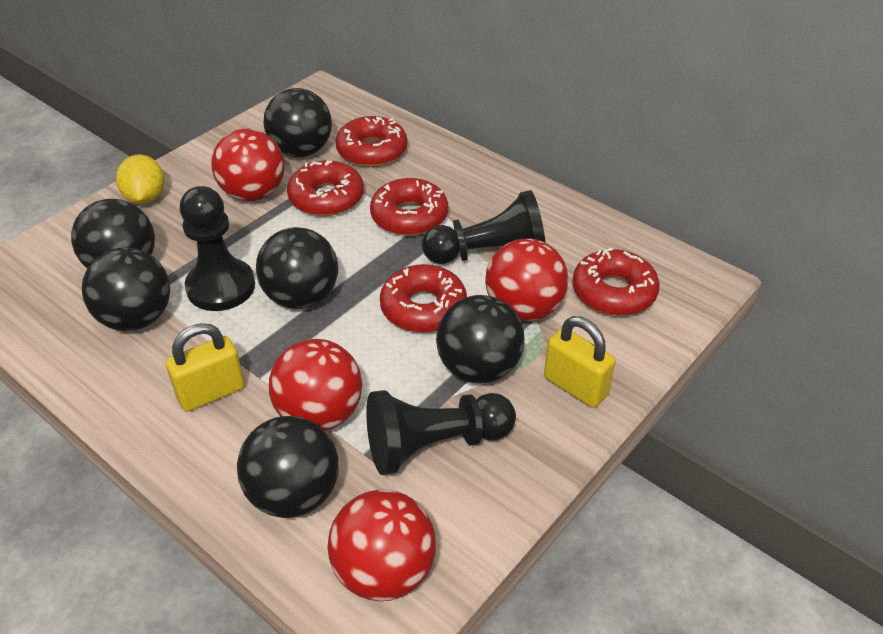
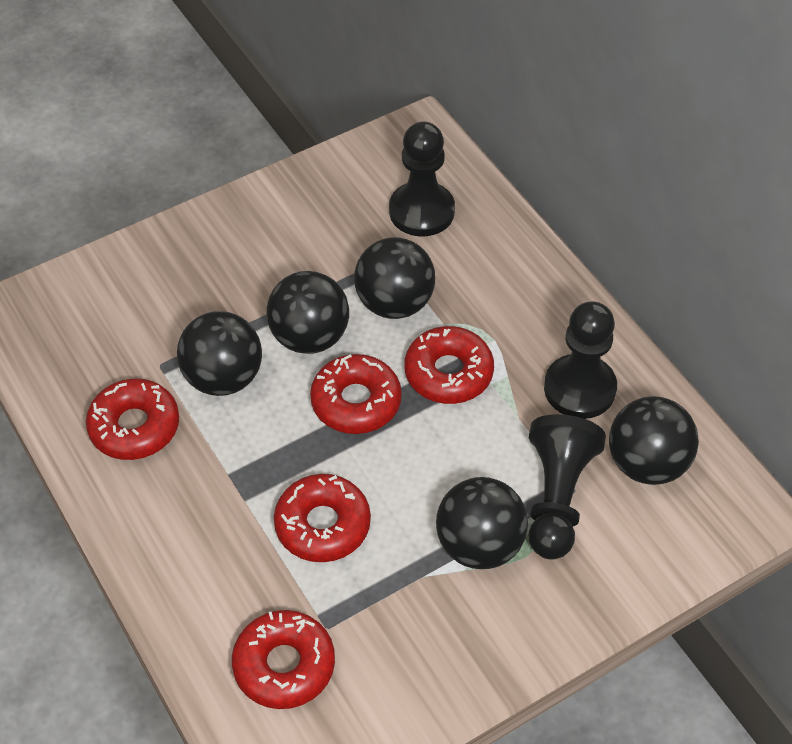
black ball: 6 -> 5
red ball: 4 -> 0
yellow lemon: 1 -> 0
yellow padlock: 2 -> 0

